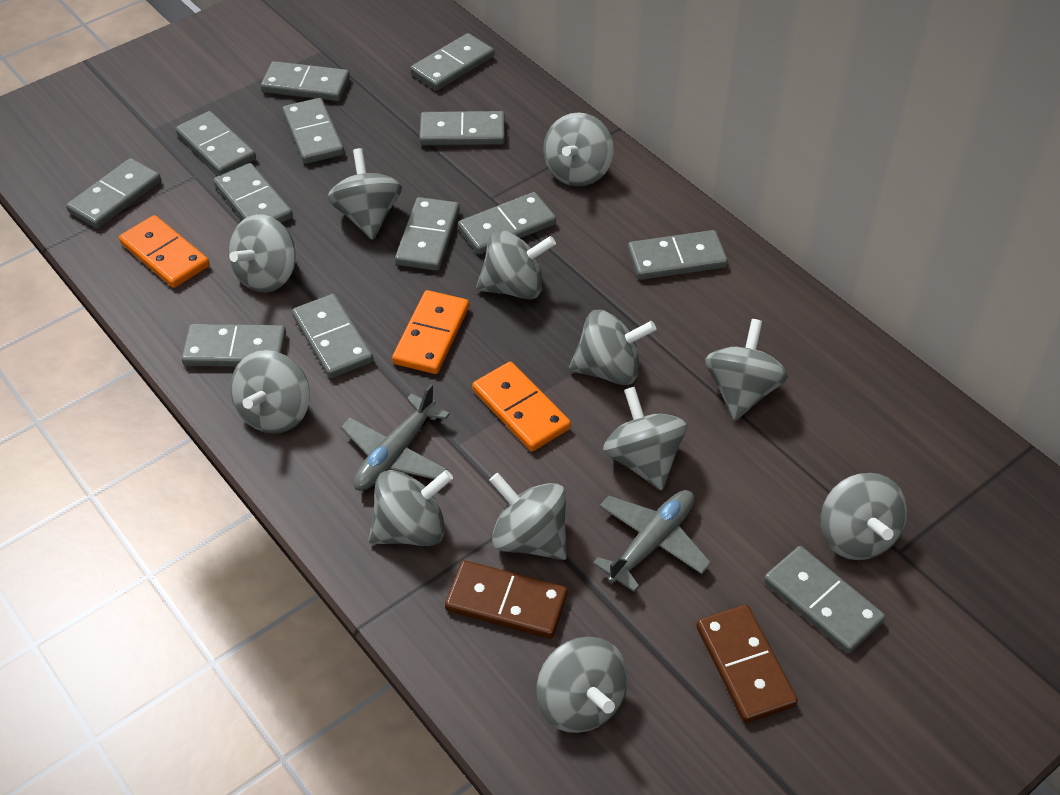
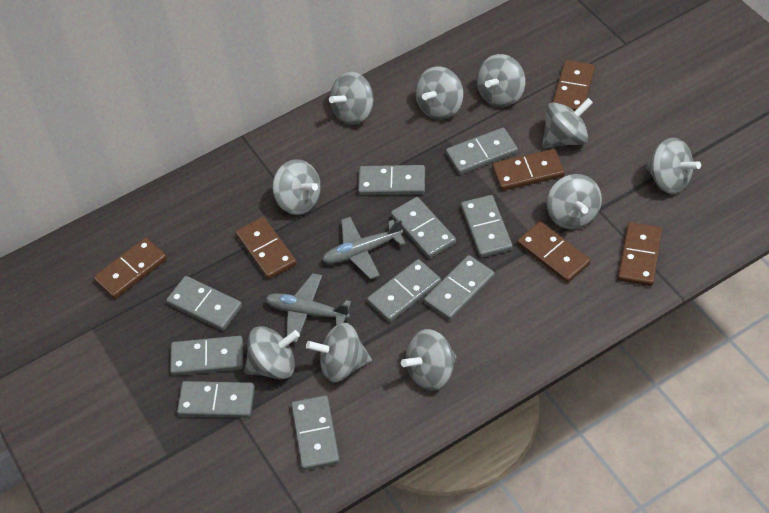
brown domino: 2 -> 6
grey domino: 13 -> 10
grey spinning top: 12 -> 10
orange domino: 3 -> 0

